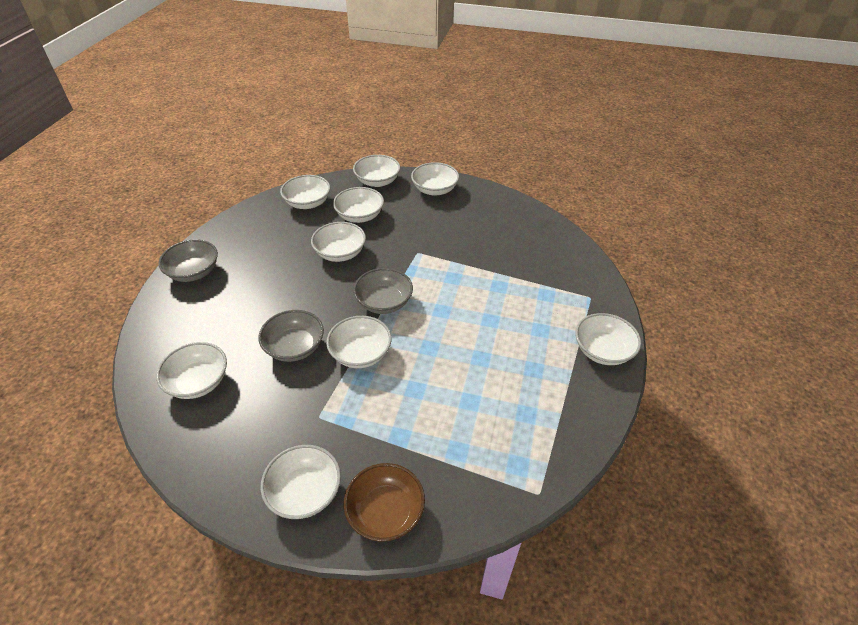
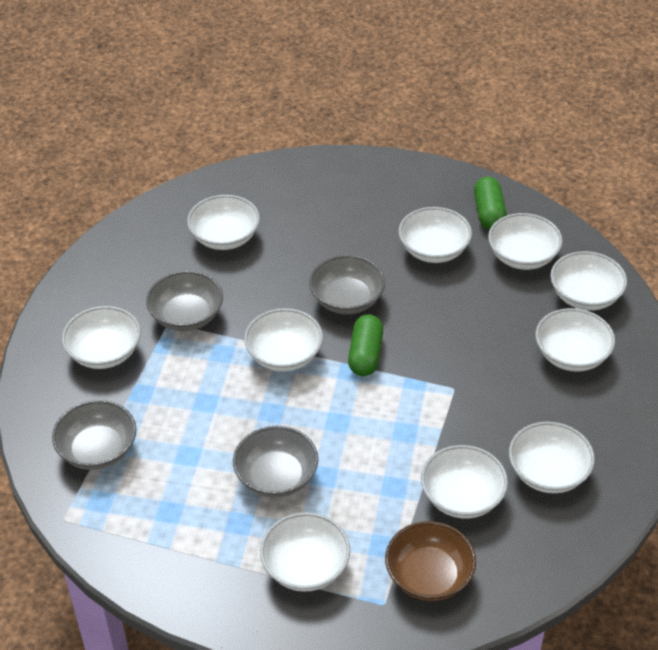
green capsule: 0 -> 2
grey bowl: 3 -> 4
white bowl: 9 -> 10

